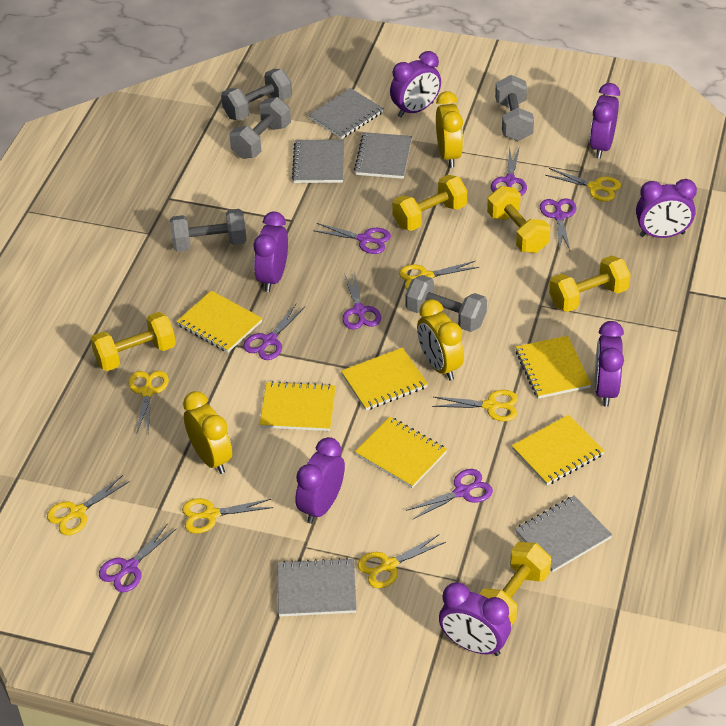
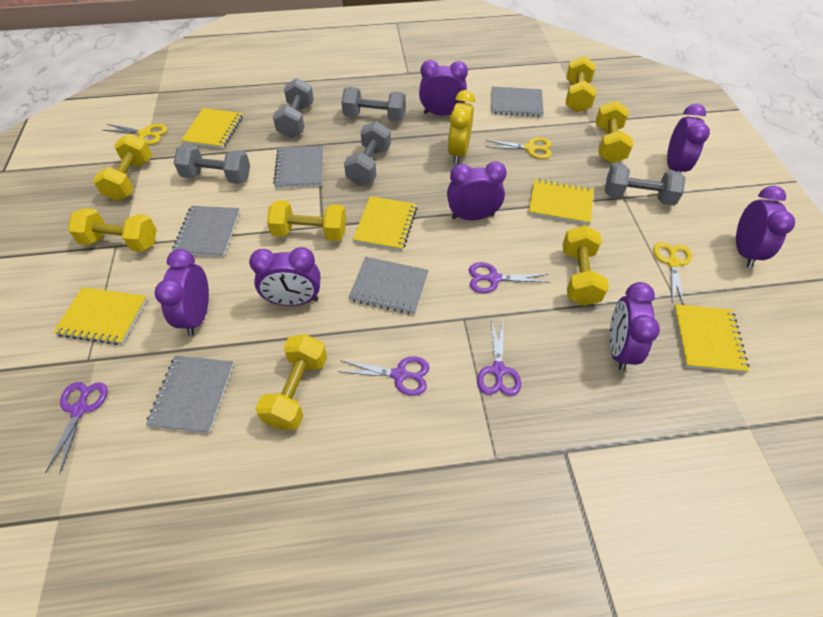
purple scissors: 7 -> 4
yellow clock: 3 -> 1
yellow dumbbell: 5 -> 7
yellow notebook: 6 -> 5
yellow scissors: 7 -> 3

